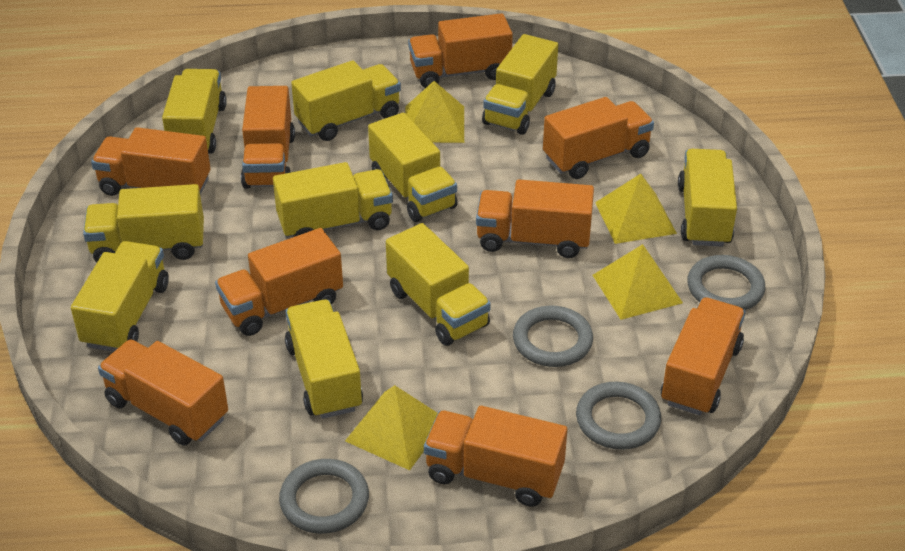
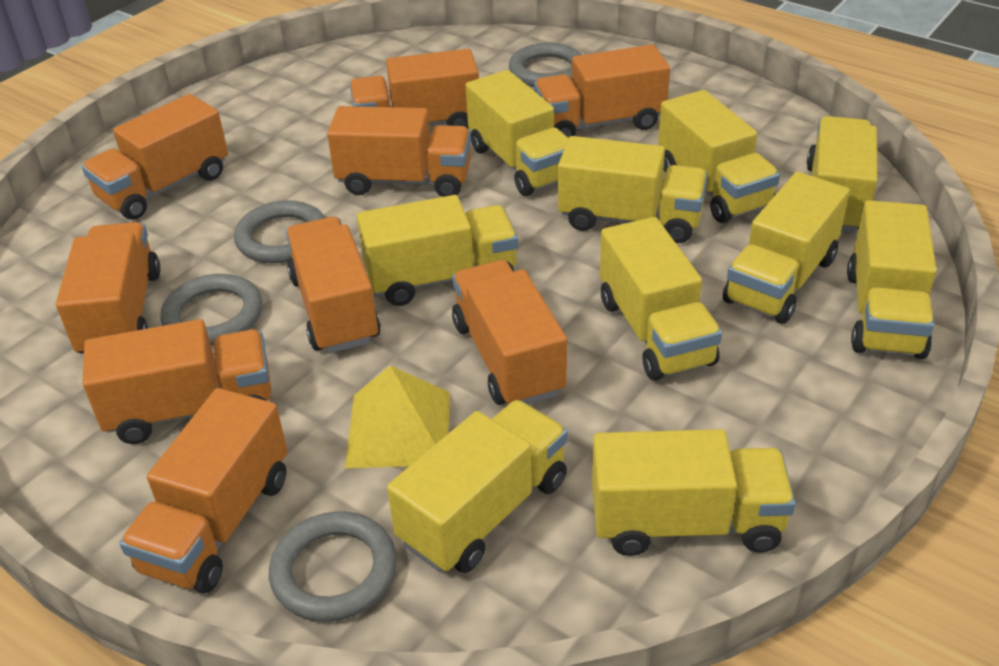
yellow pyramid: 4 -> 1

